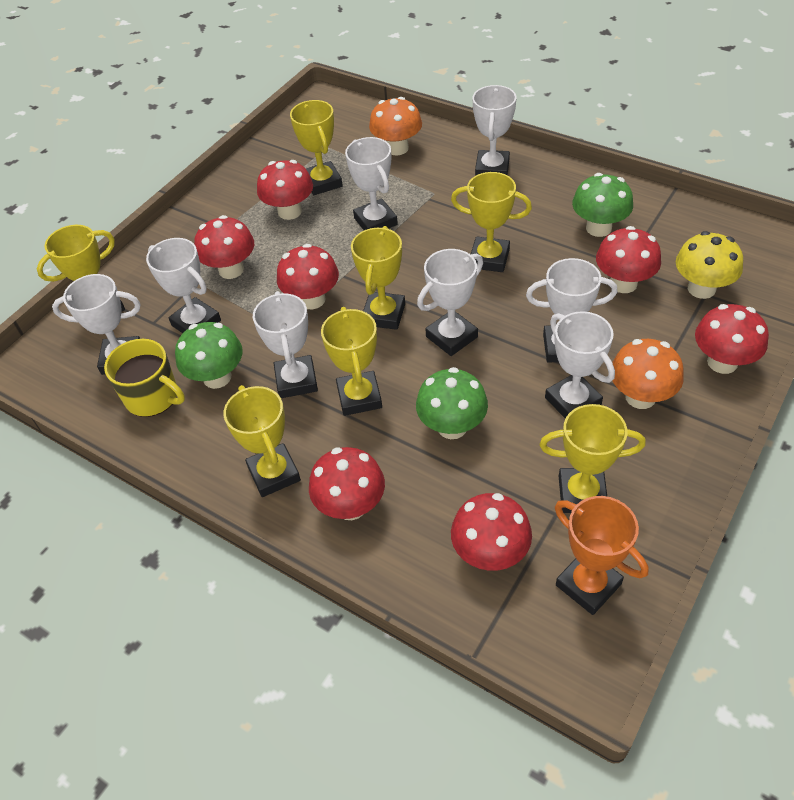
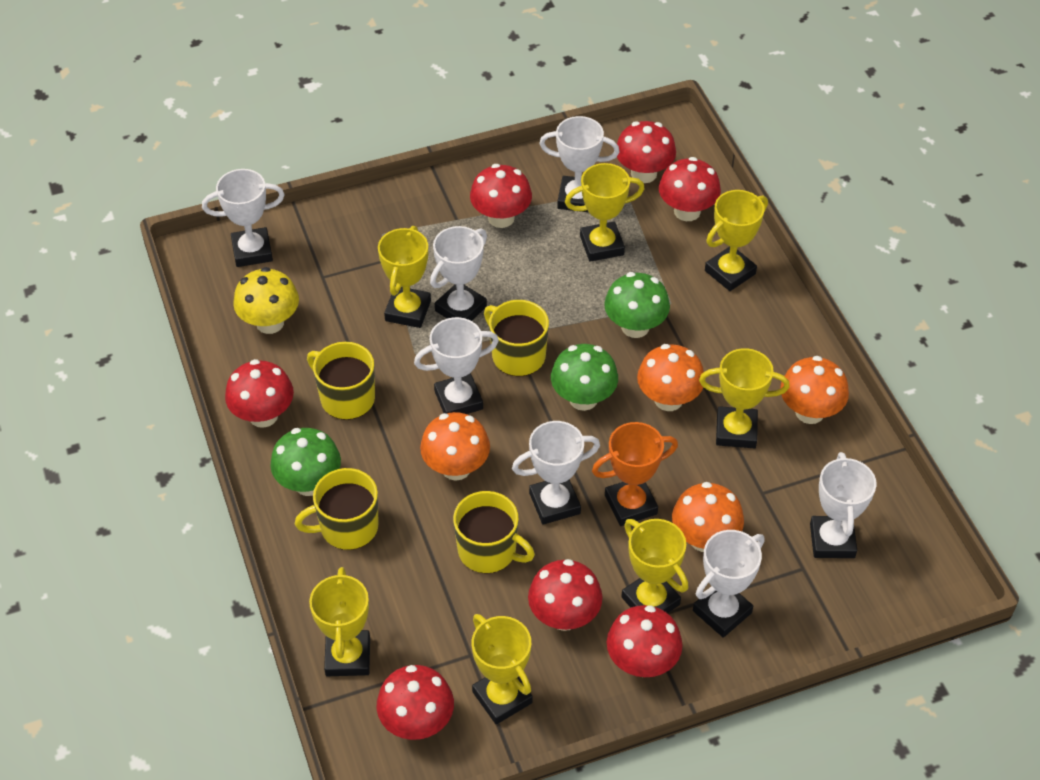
orange mushroom: 2 -> 4
white trophy: 8 -> 7
yellow mug: 1 -> 4

